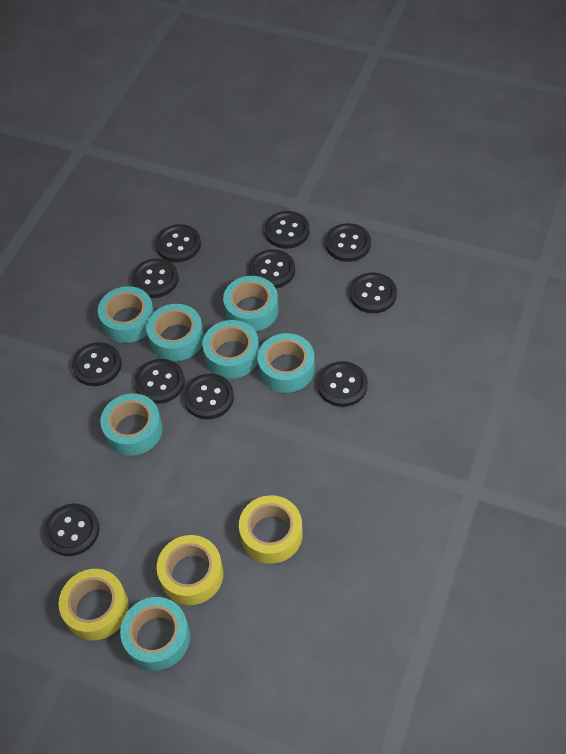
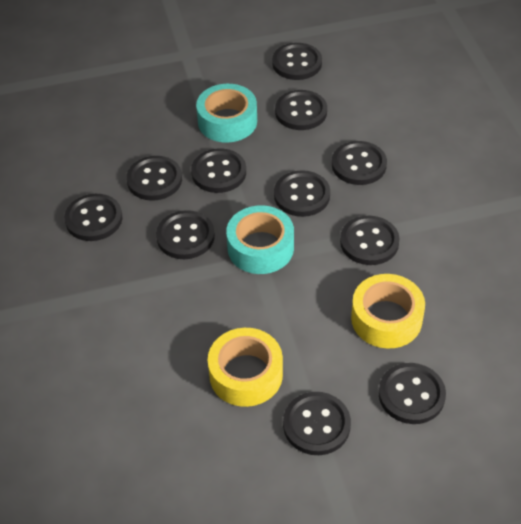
turquoise tape: 7 -> 2
yellow tape: 3 -> 2

